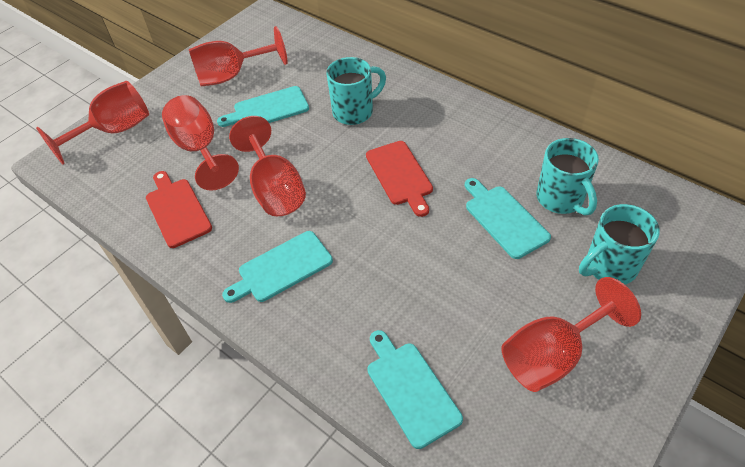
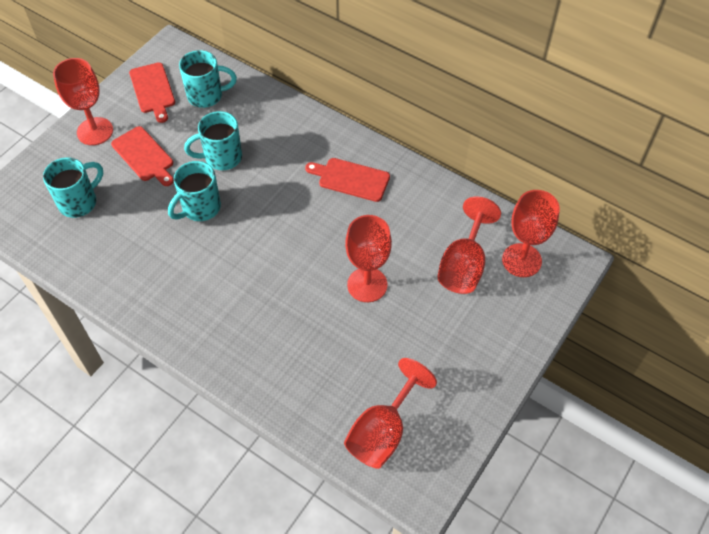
red cutting board: 2 -> 3
turquoise cutting board: 4 -> 0
turquoise mug: 3 -> 4

